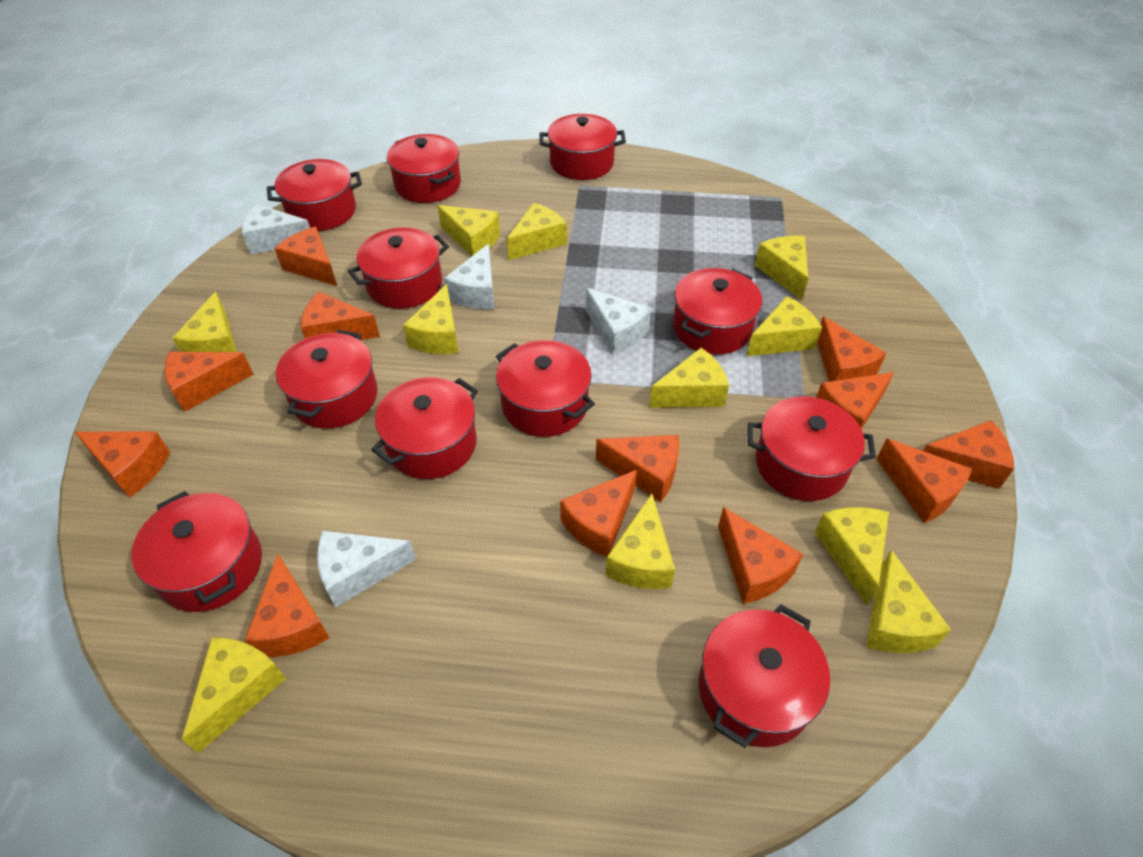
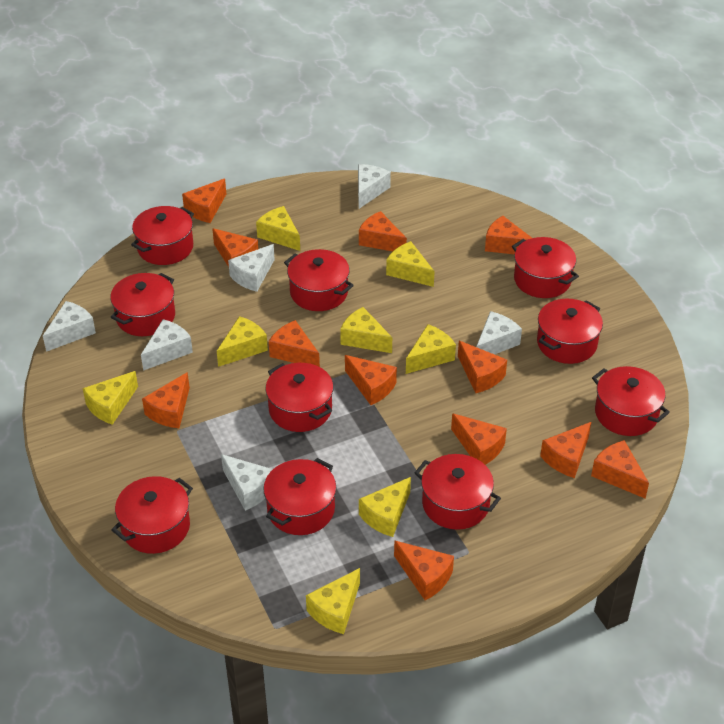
red pot: 11 -> 10
white cheese: 4 -> 6
yellow cheese: 11 -> 8

